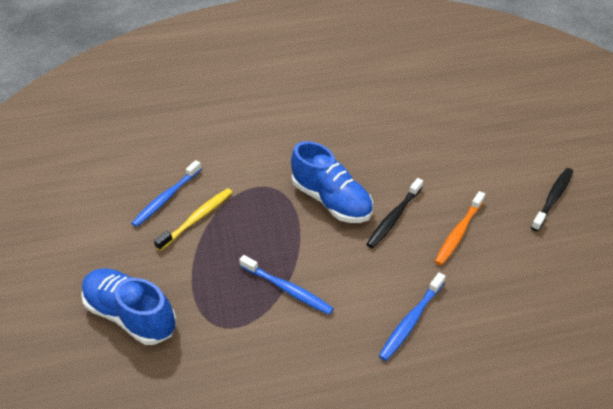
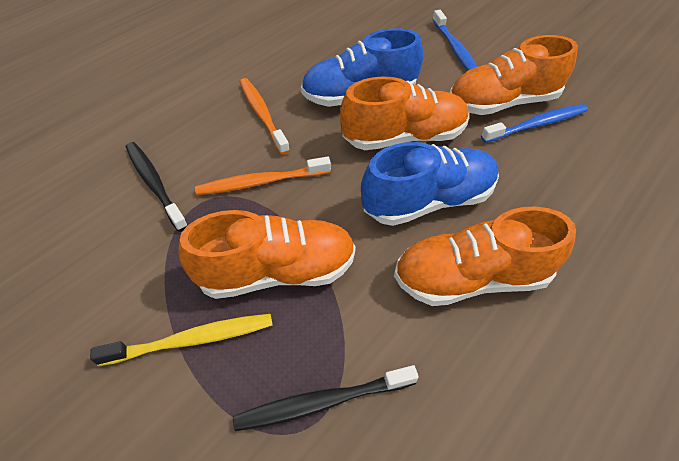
blue toothbrush: 3 -> 2
orange shoe: 0 -> 4
orange toothbrush: 1 -> 2

